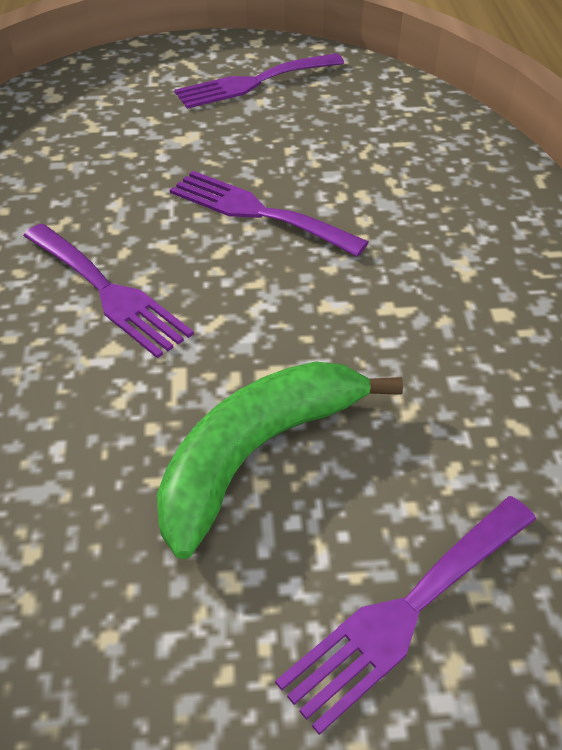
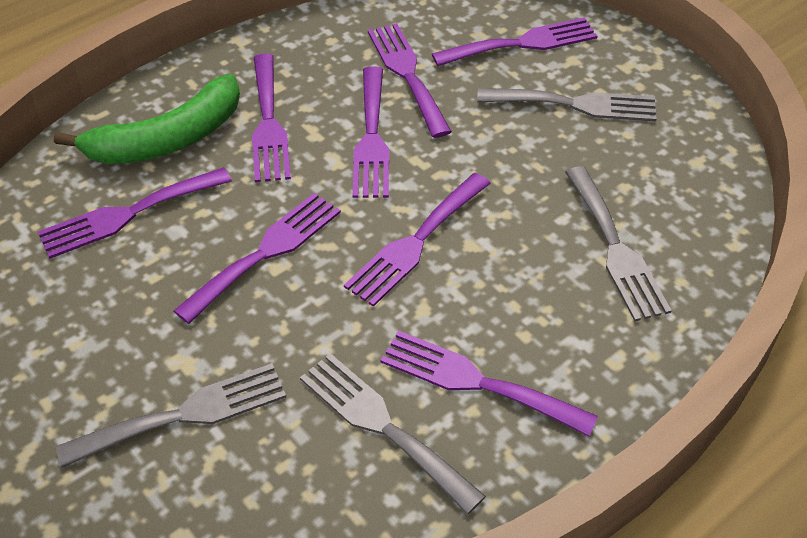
grey fork: 0 -> 4
purple fork: 4 -> 8

